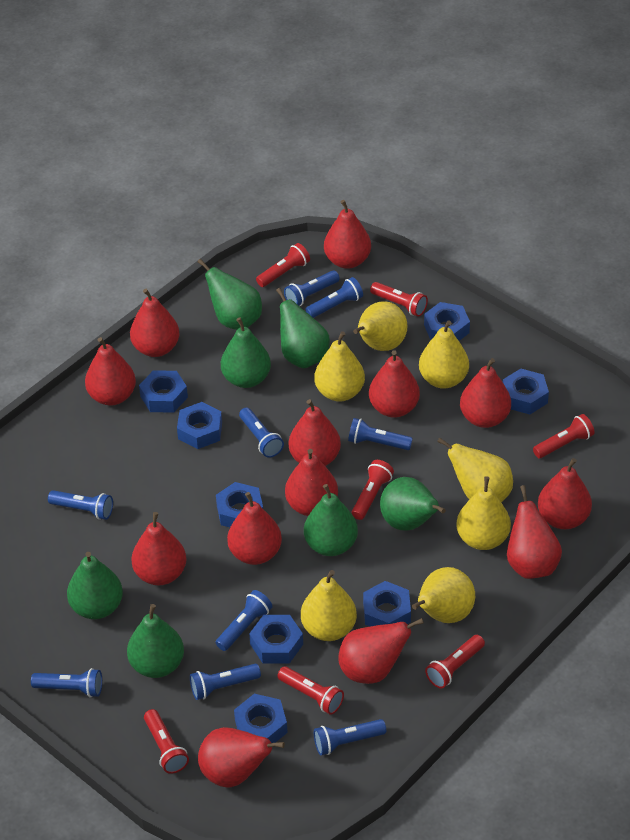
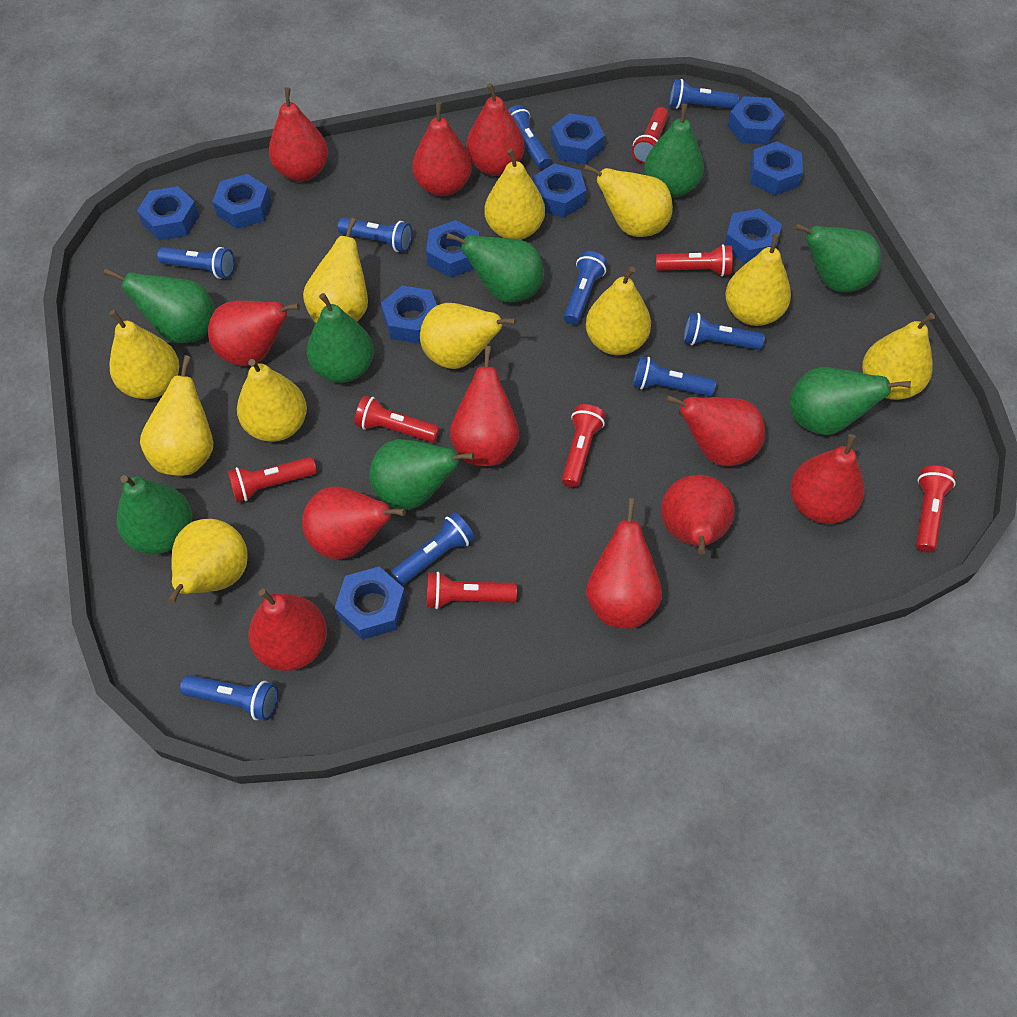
blue nut: 8 -> 10
green pear: 7 -> 8
red pear: 13 -> 11
yellow pear: 7 -> 11

